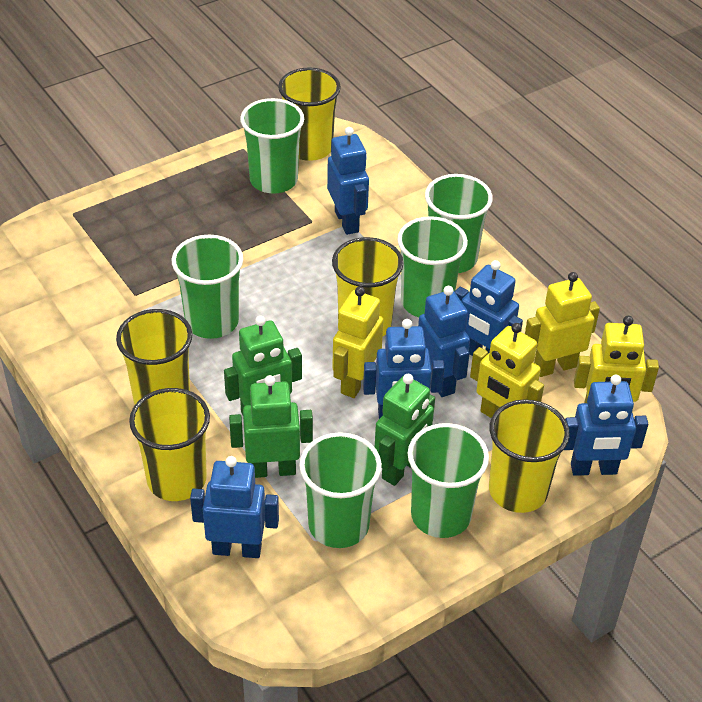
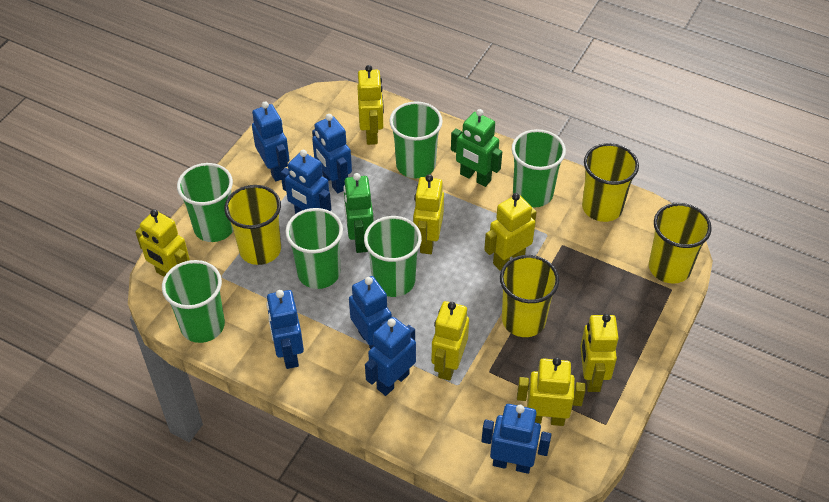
blue robot: 6 -> 7
green robot: 3 -> 2
yellow cup: 5 -> 4
yellow robot: 4 -> 7

